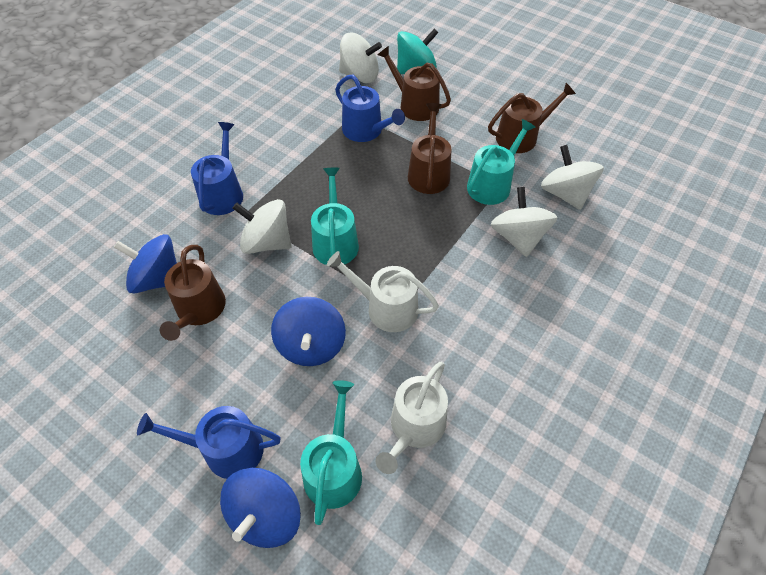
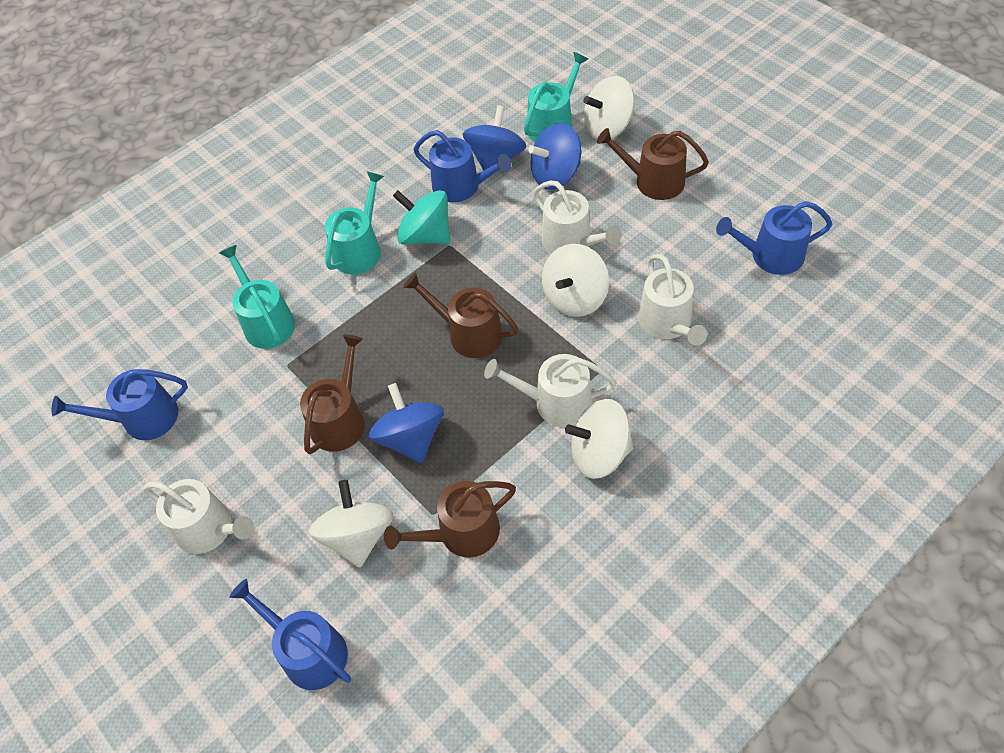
blue watering can: 3 -> 4
white watering can: 2 -> 4

